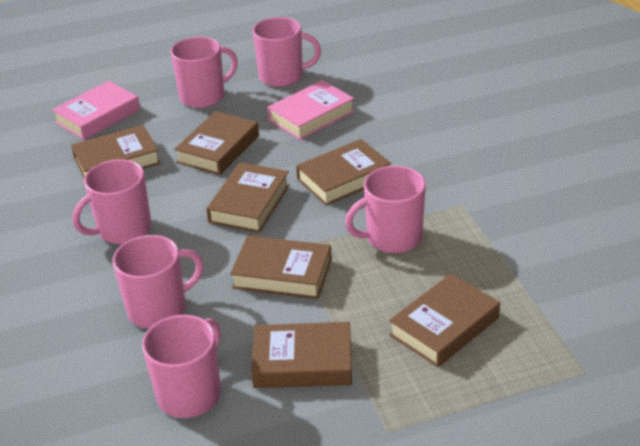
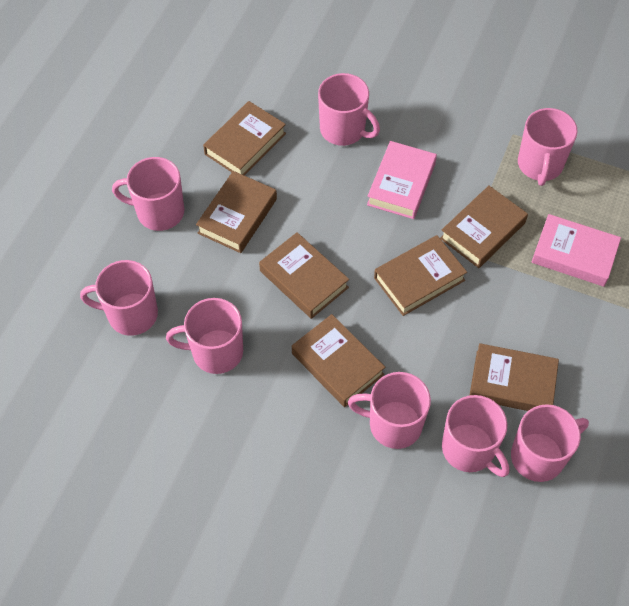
pink mug: 6 -> 8

